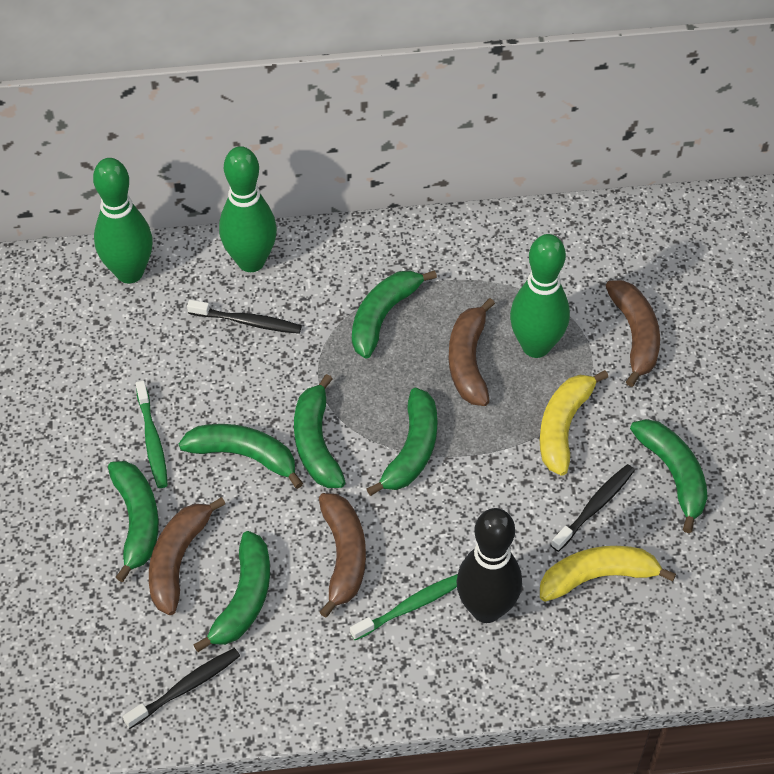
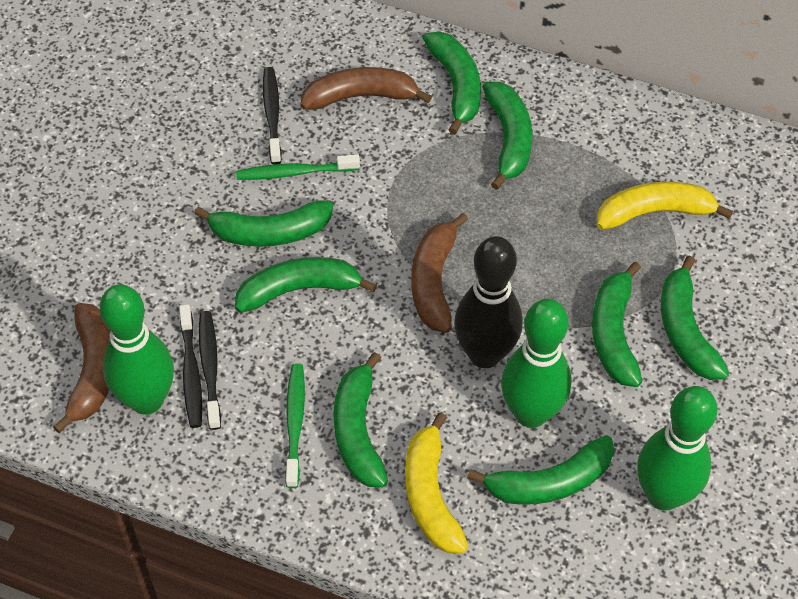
brown banana: 4 -> 3
green banana: 7 -> 8

